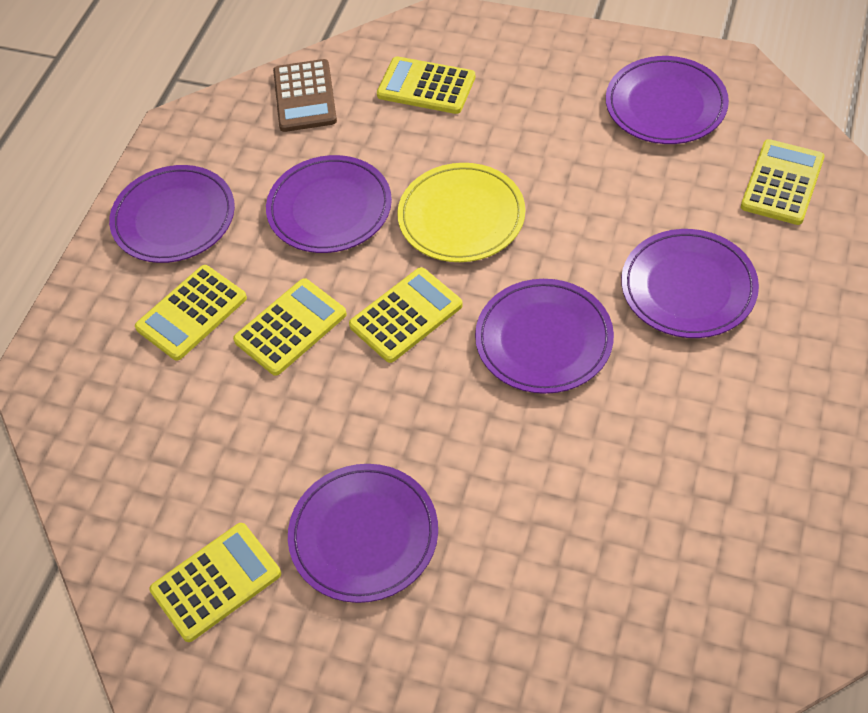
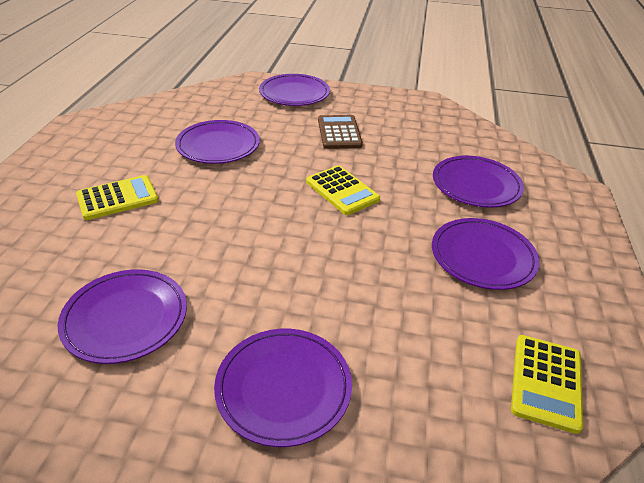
yellow calculator: 6 -> 3
yellow plate: 1 -> 0

